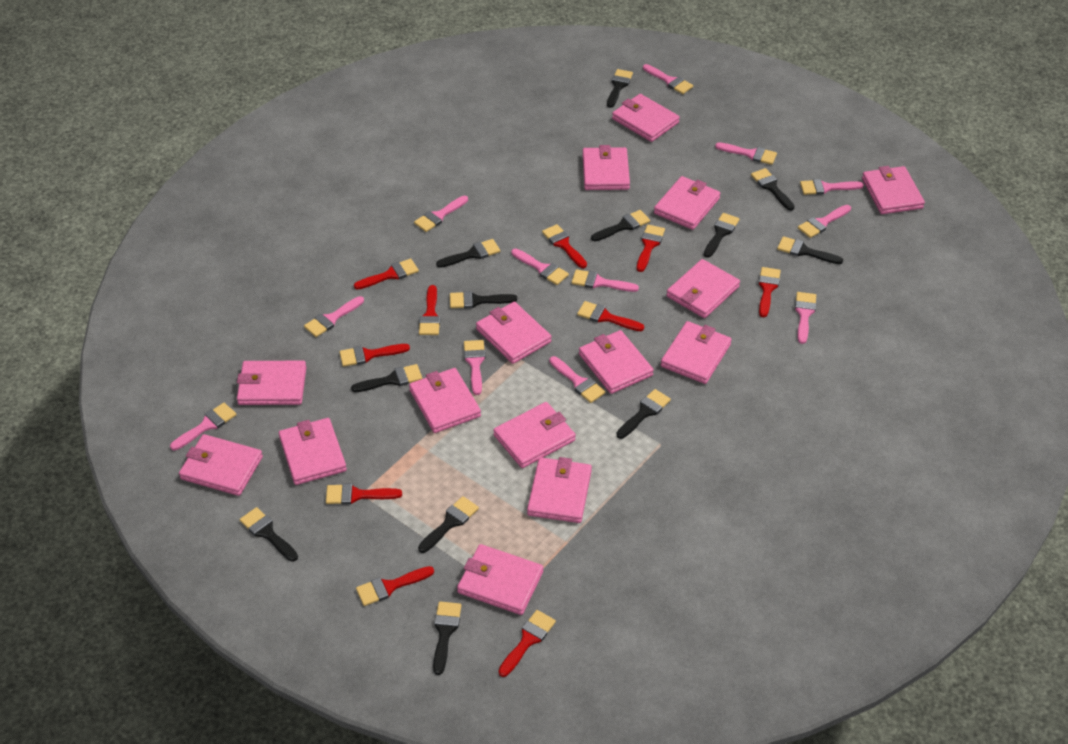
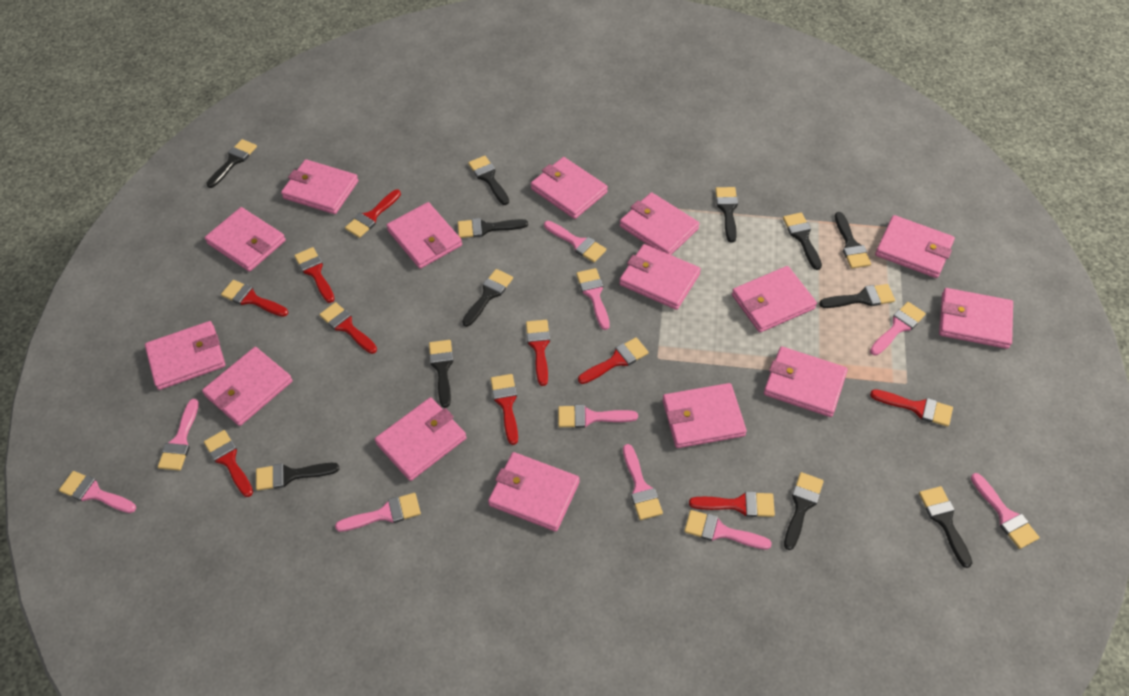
pink brush: 12 -> 10

